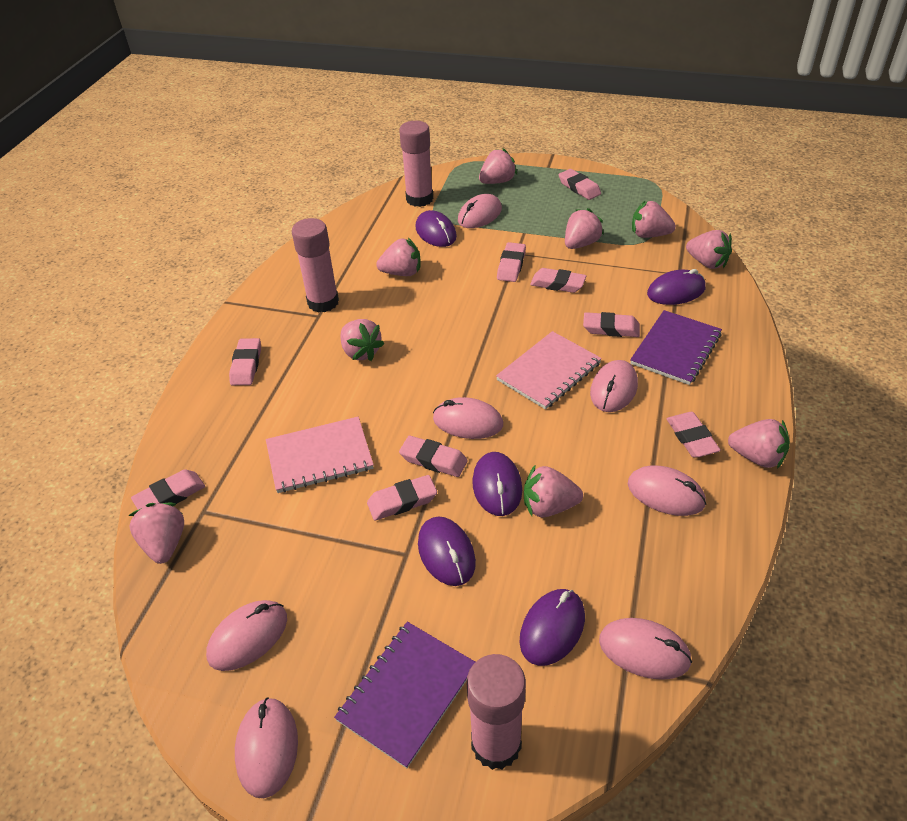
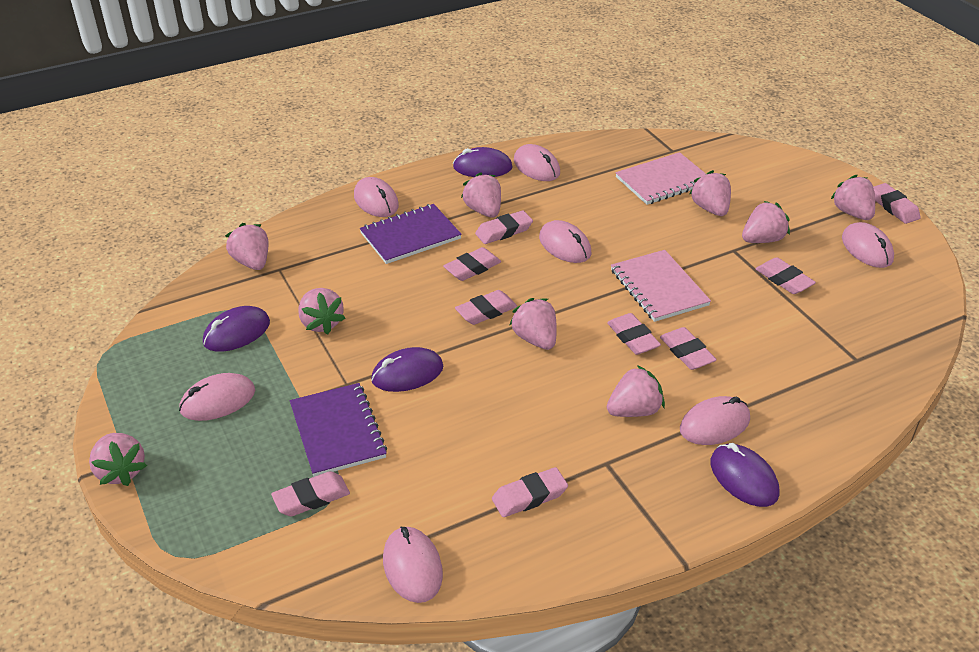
pink glue stick: 3 -> 0
purple mouse: 5 -> 4

